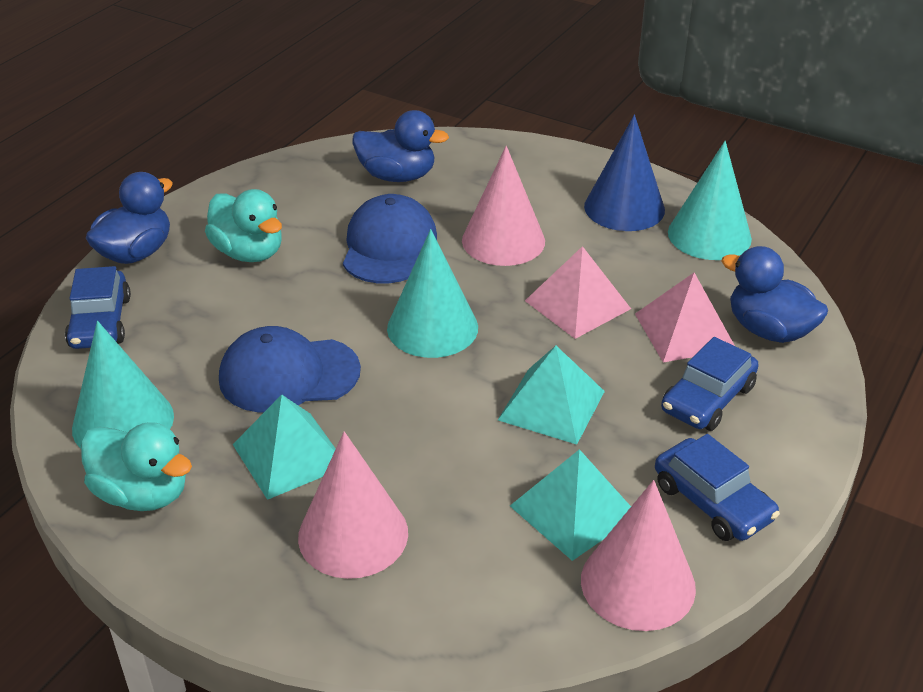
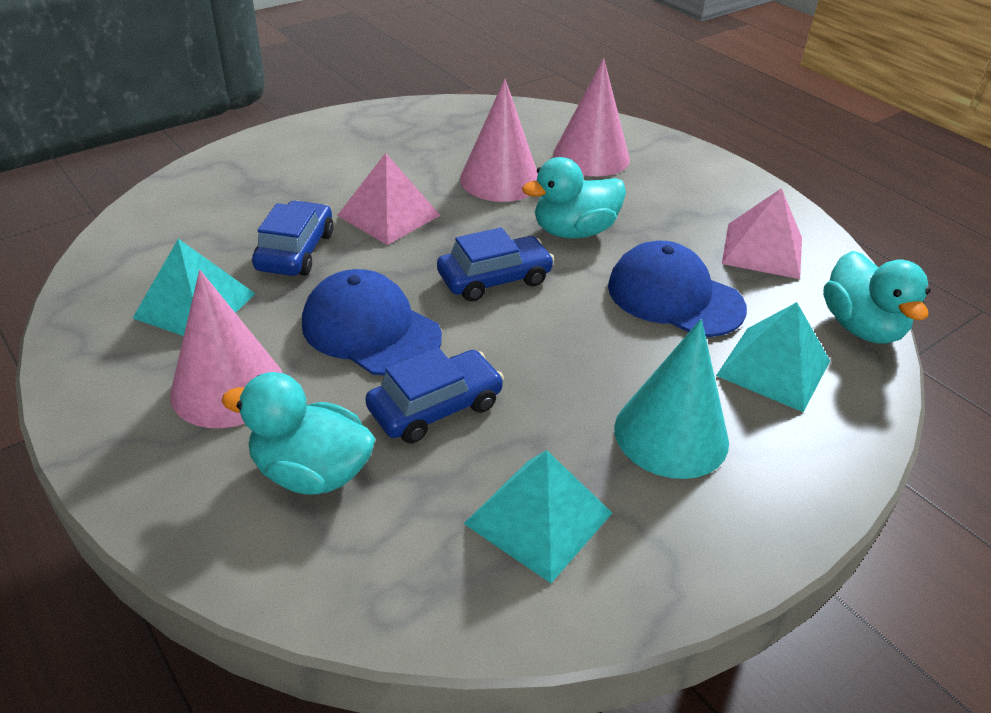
blue cone: 1 -> 0
blue duck: 3 -> 0
turquoise cone: 3 -> 1
turquoise duck: 2 -> 3

